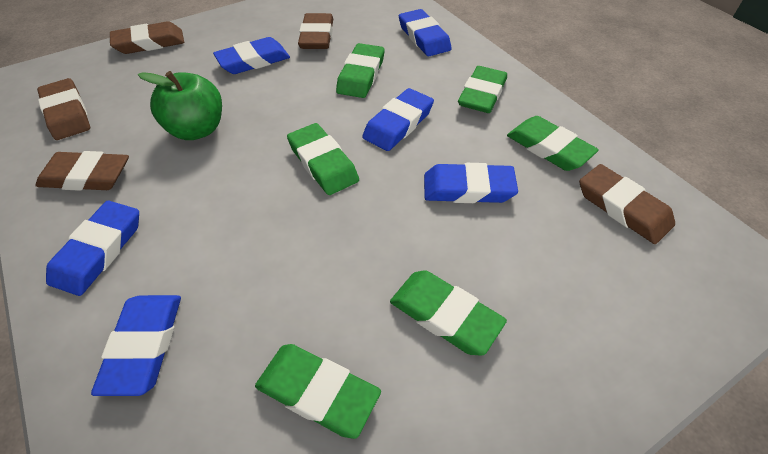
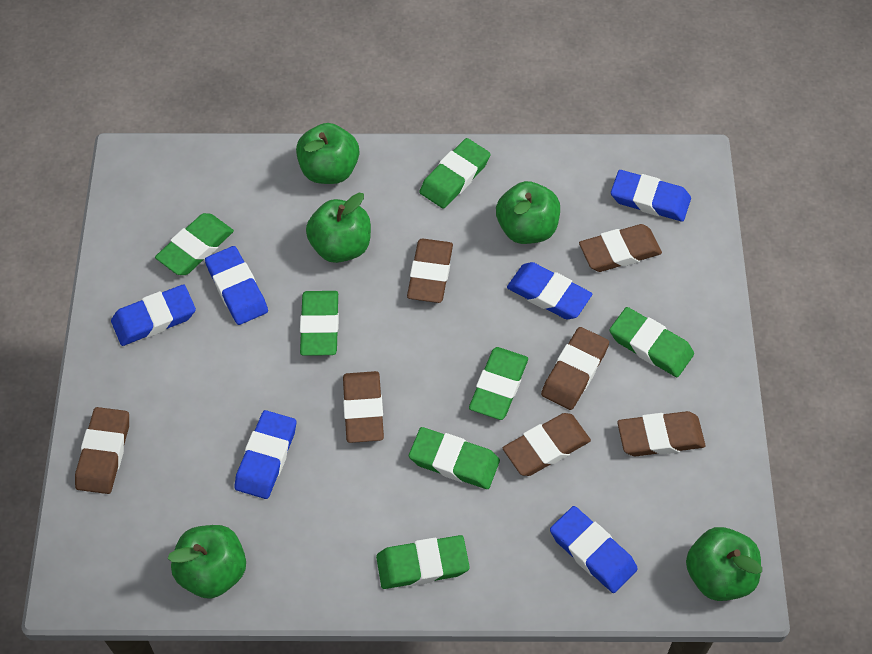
brown eraser: 5 -> 7
green apple: 1 -> 5
green eraser: 6 -> 7

